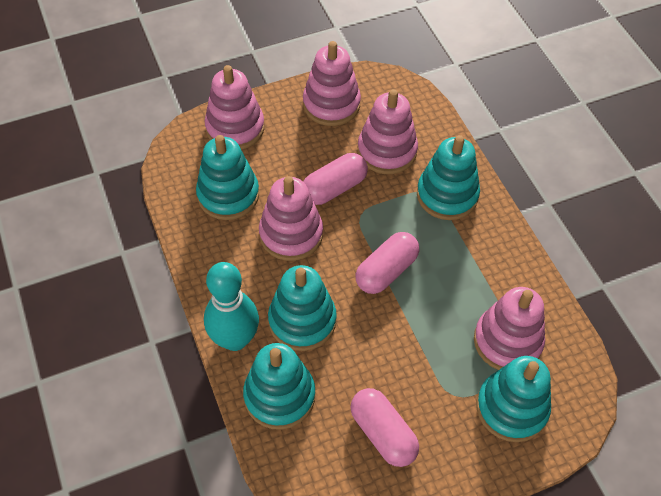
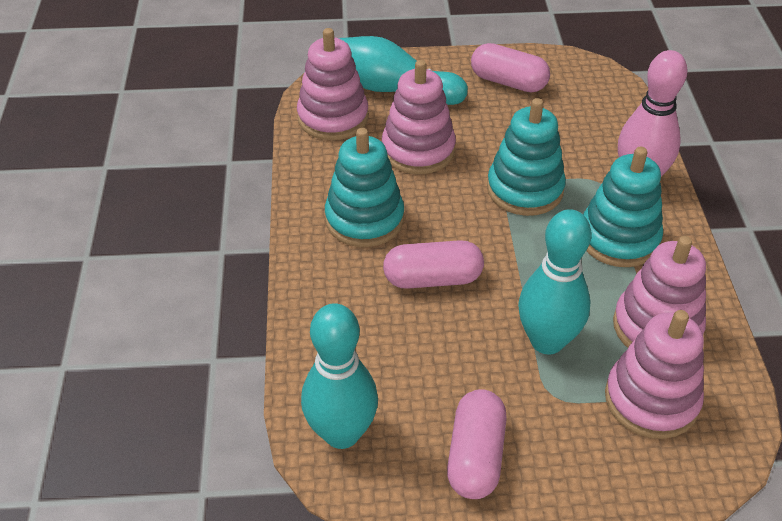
pink bowling pin: 0 -> 1
pink stacking toy: 5 -> 4
turquoise bowling pin: 1 -> 3
turquoise stacking toy: 5 -> 3

